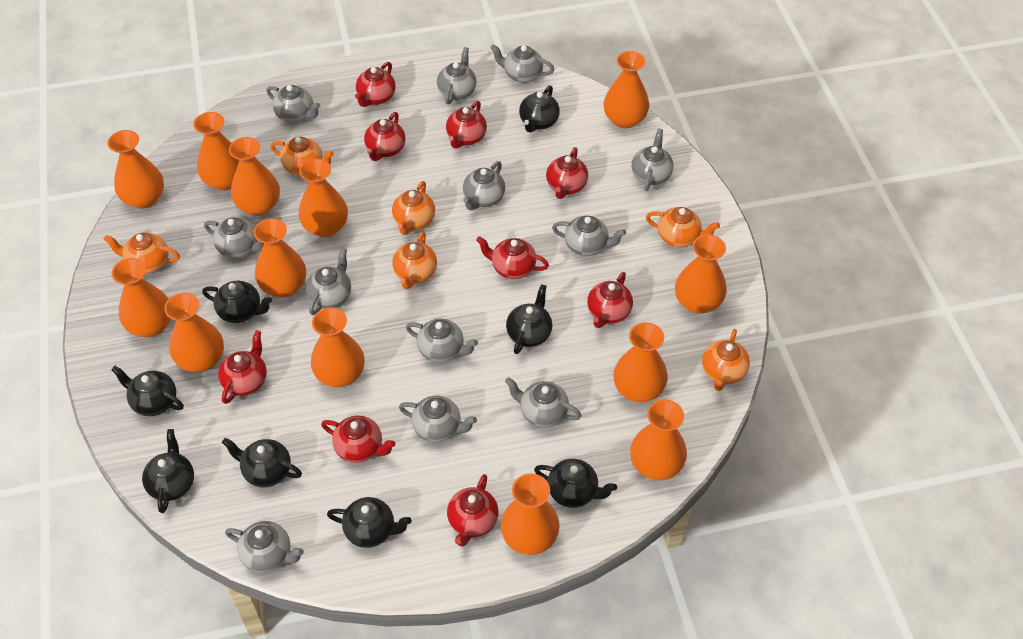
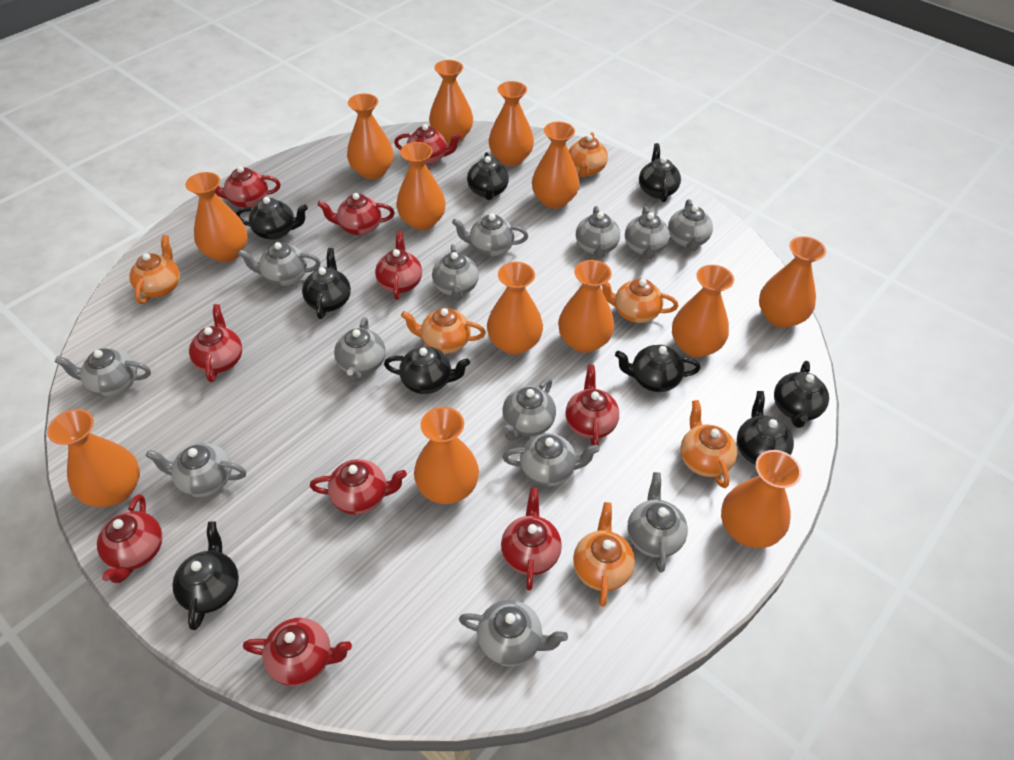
black teapot: 8 -> 9
grey teapot: 12 -> 13
red teapot: 9 -> 10

